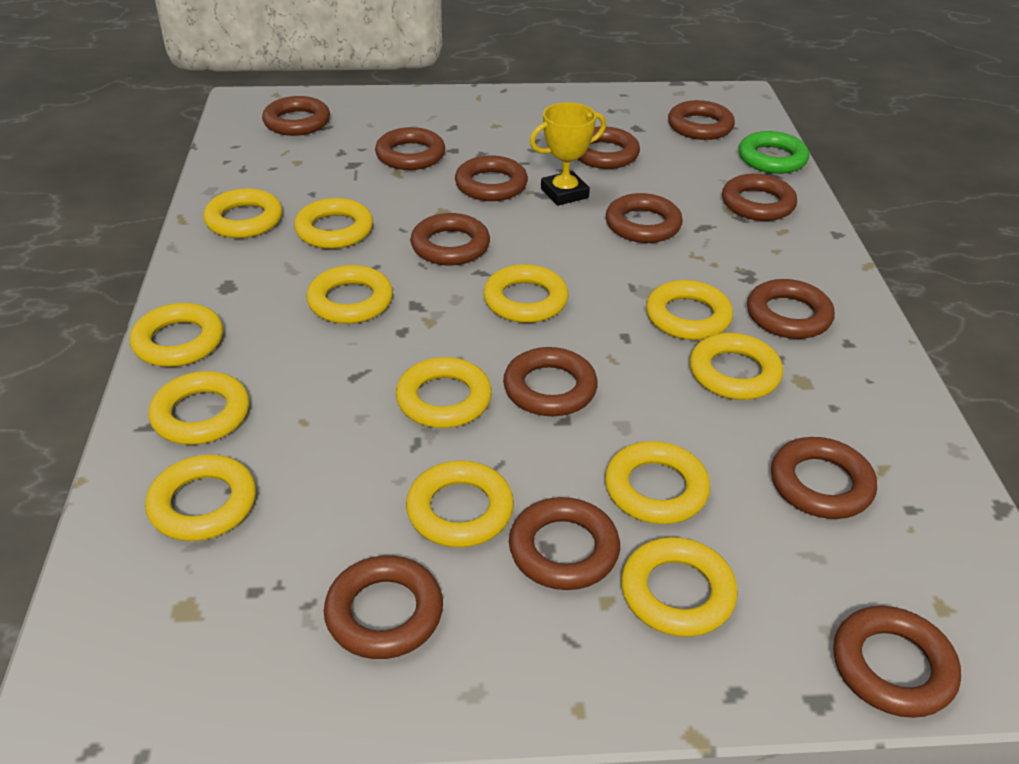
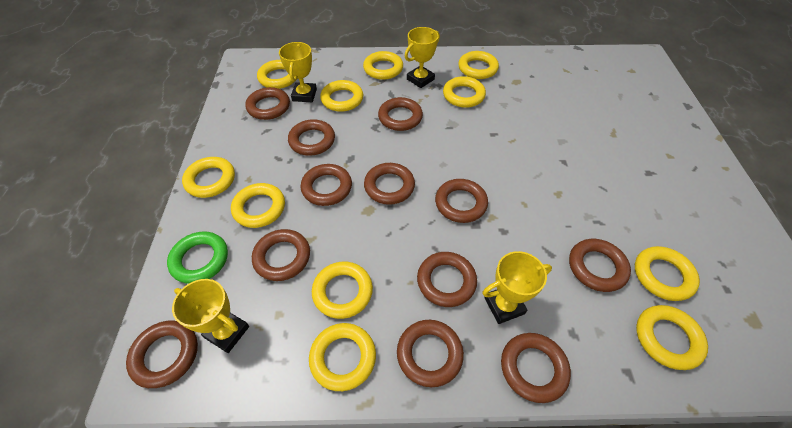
brown ring: 14 -> 12
yellow ring: 13 -> 11
yellow trophy: 1 -> 4

